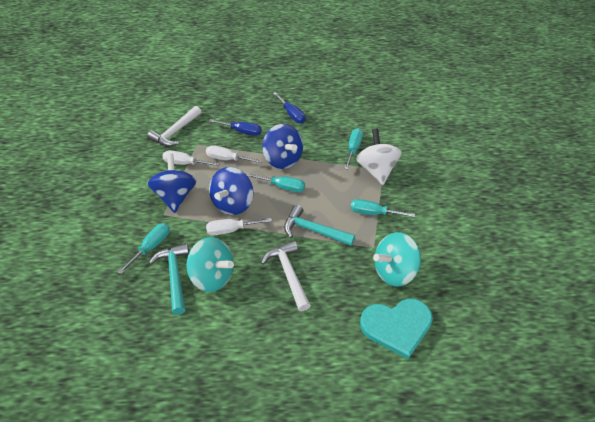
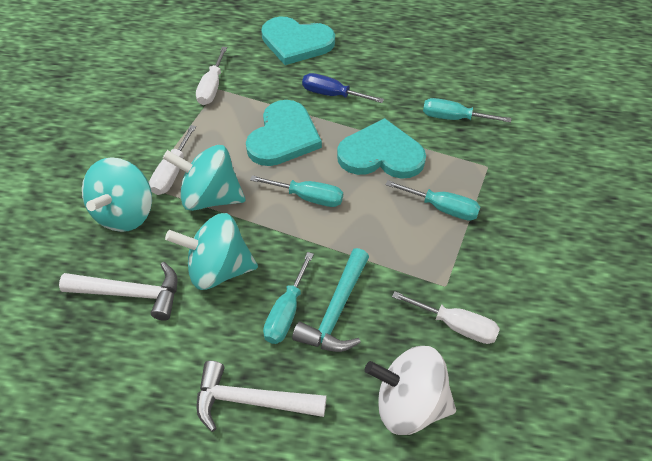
blue screwdriver: 2 -> 1
blue spinning top: 3 -> 0
turquoise hammer: 2 -> 1
turquoise heart: 1 -> 3
turquoise spinning top: 2 -> 3

